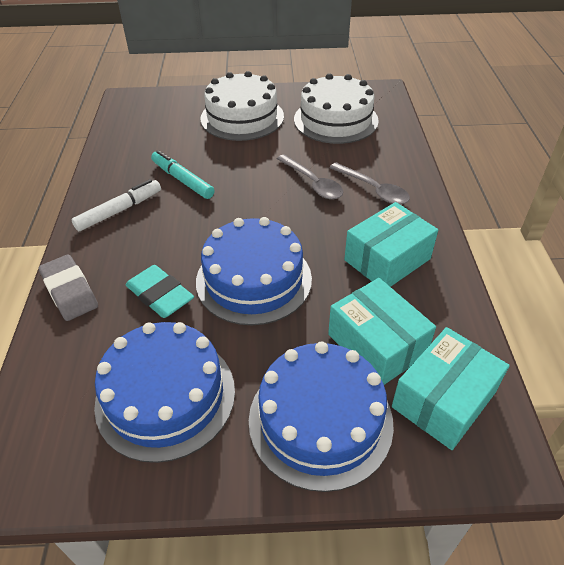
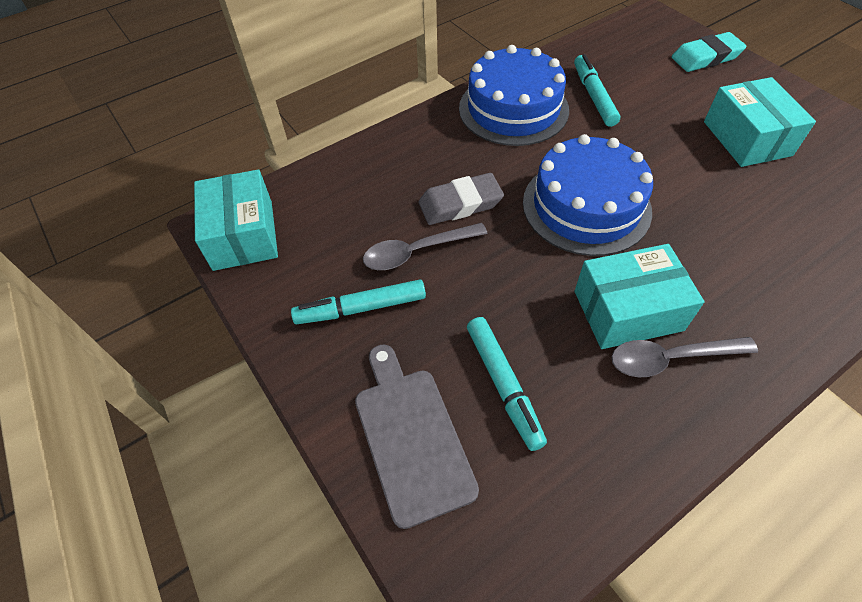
blue cake: 3 -> 2
grey cutting board: 0 -> 1
turquoise marker: 1 -> 3
white cake: 2 -> 0
white marker: 1 -> 0

